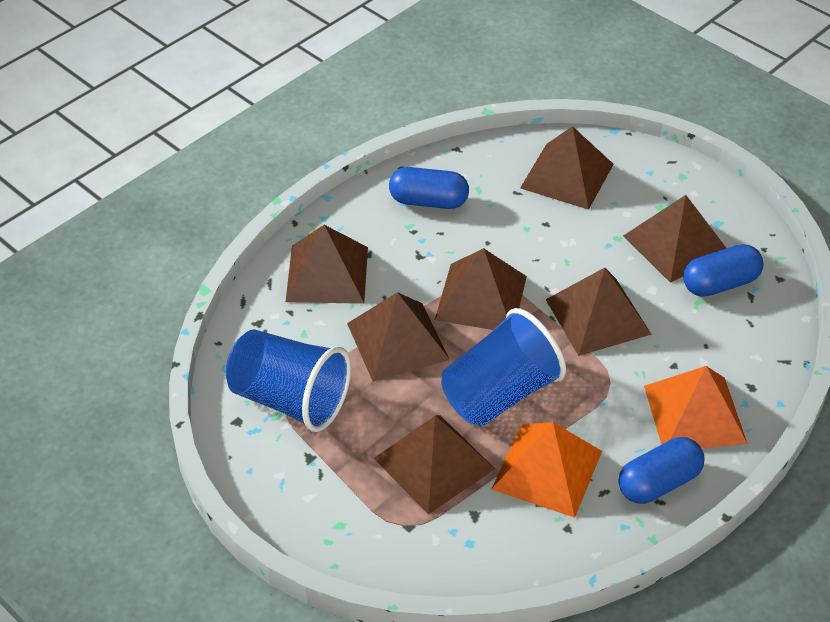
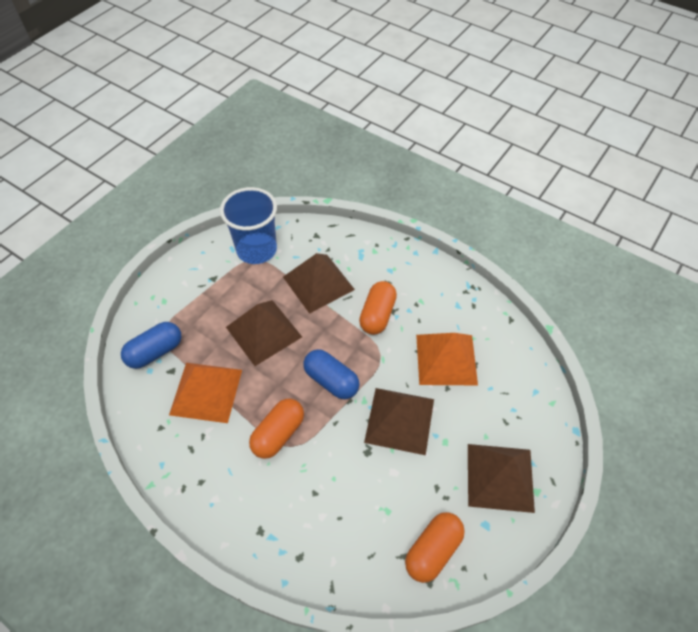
blue capsule: 3 -> 2
blue cup: 2 -> 1
brown pyramid: 7 -> 4
orange capsule: 0 -> 3

